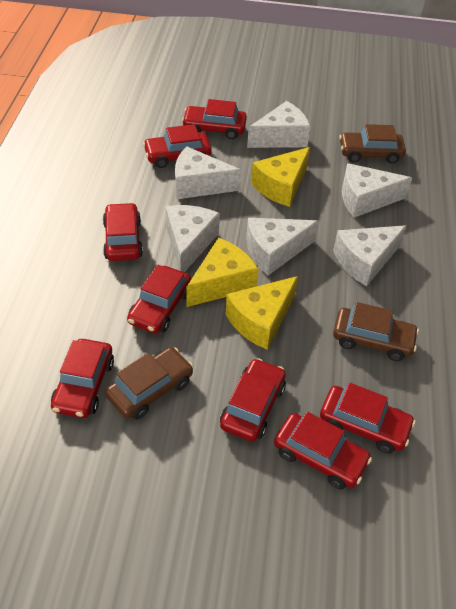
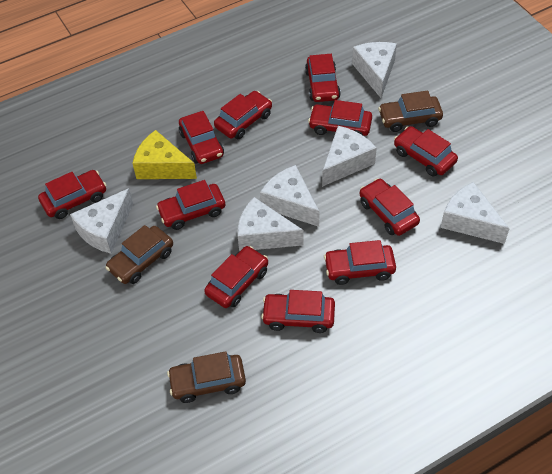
red car: 8 -> 11
yellow cheese: 3 -> 1

